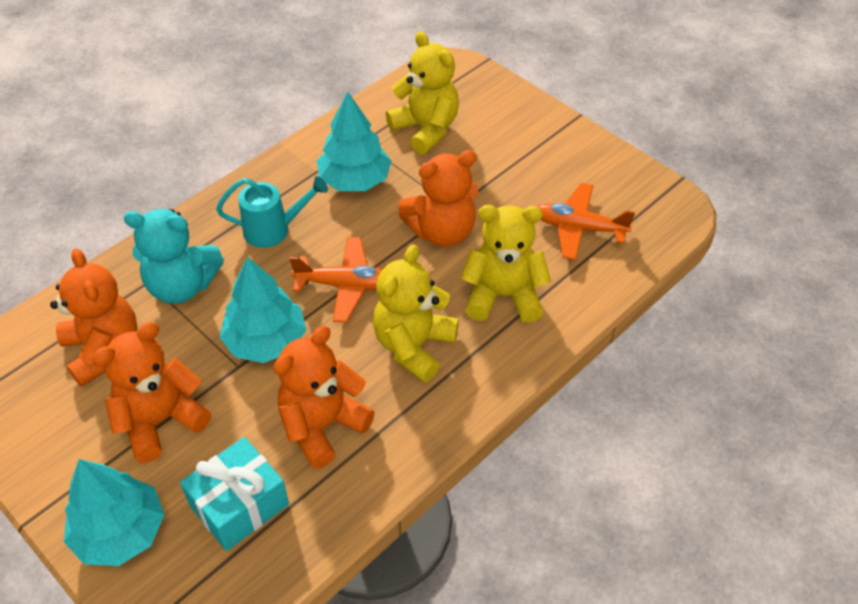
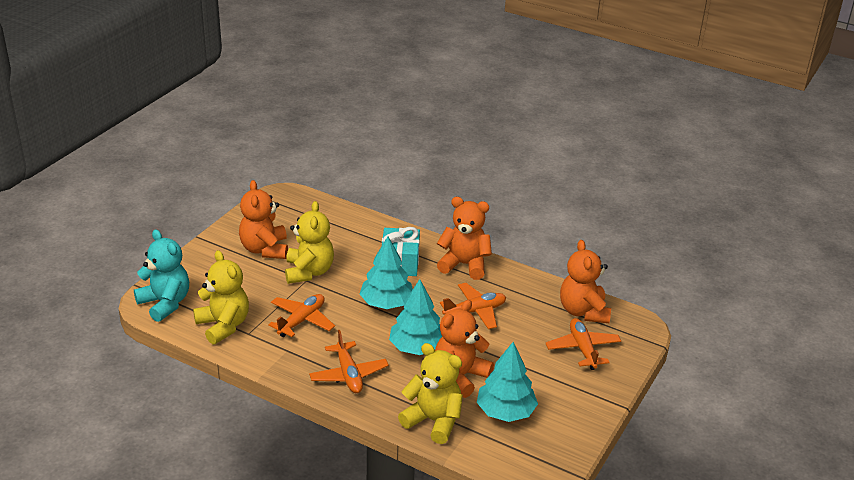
orange plane: 2 -> 4
turquoise watering can: 1 -> 0

